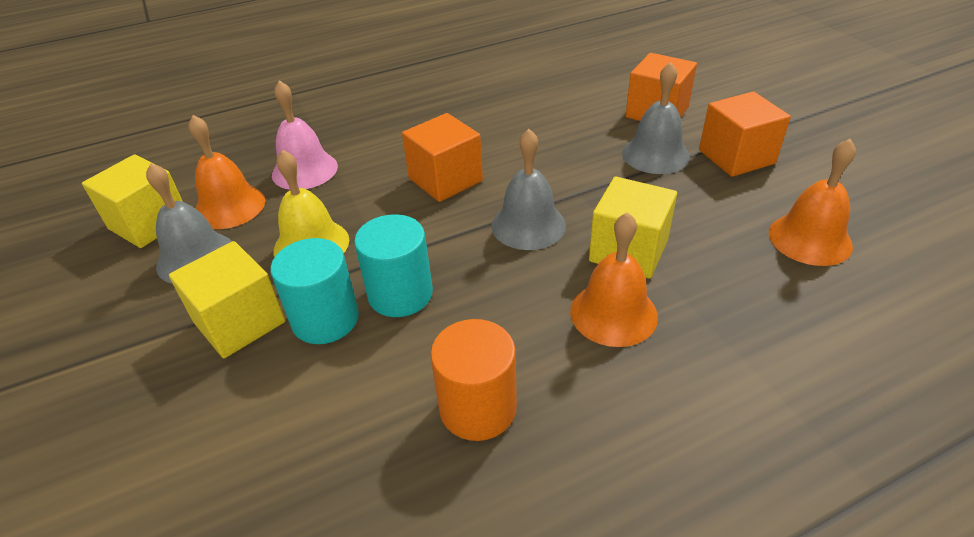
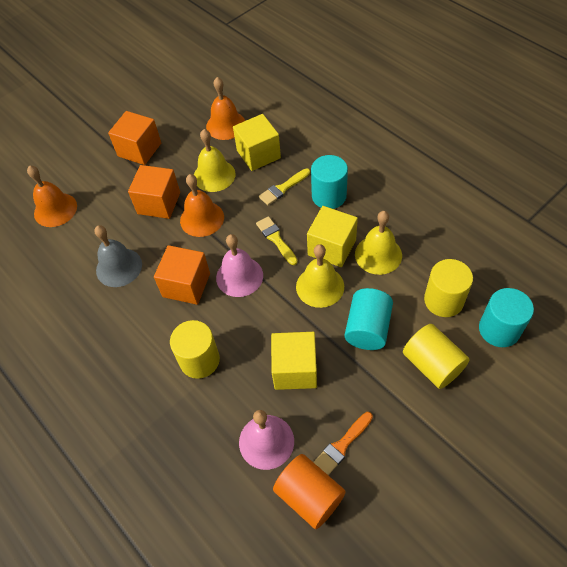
grey bell: 3 -> 1
orange brush: 0 -> 1
pink bell: 1 -> 2
turquoise cylinder: 2 -> 3
yellow bell: 1 -> 3
yellow brush: 0 -> 2
yellow cylinder: 0 -> 3

